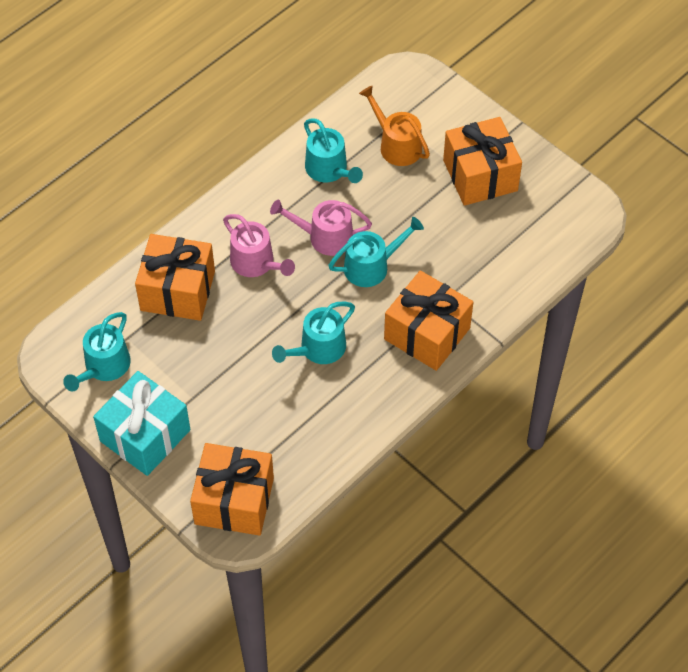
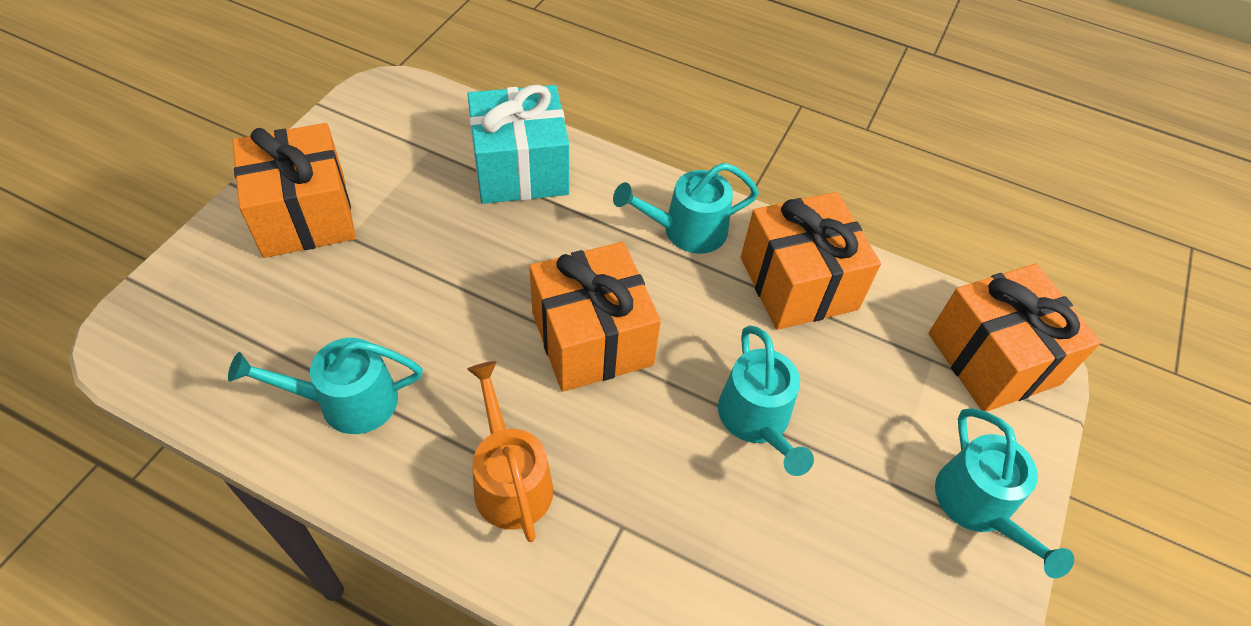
pink watering can: 2 -> 0

